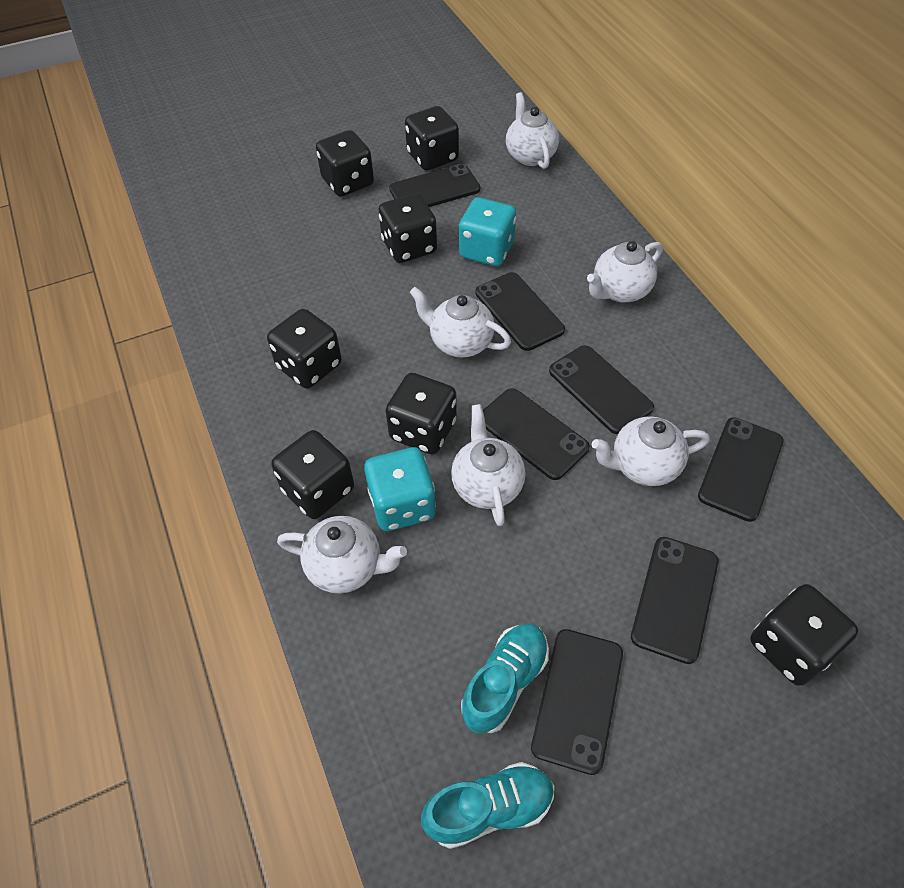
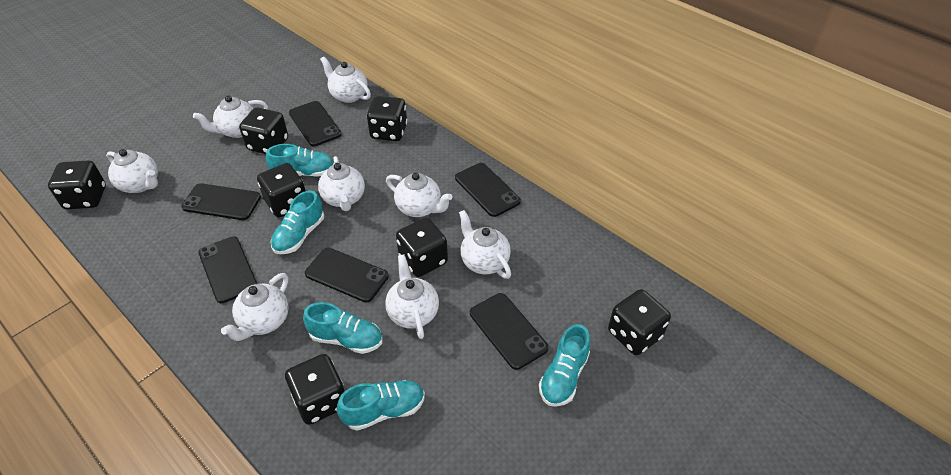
black phone: 7 -> 6
turquoise dice: 2 -> 0
turquoise shoe: 2 -> 5
white teapot: 6 -> 8

